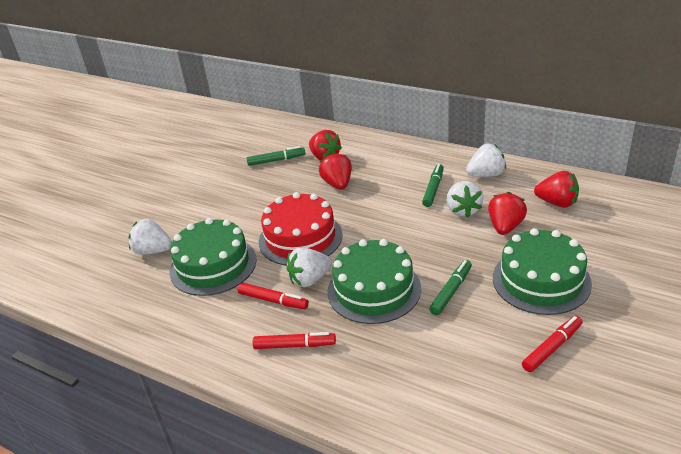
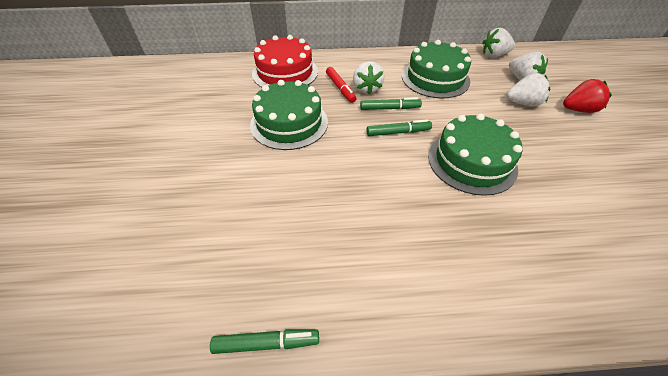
red marker: 3 -> 1
red strawberry: 4 -> 1

